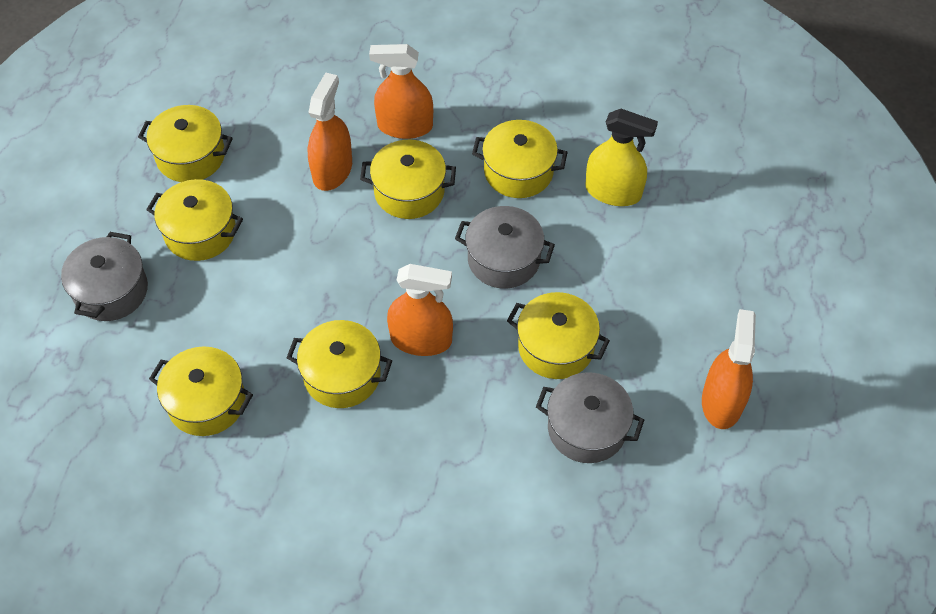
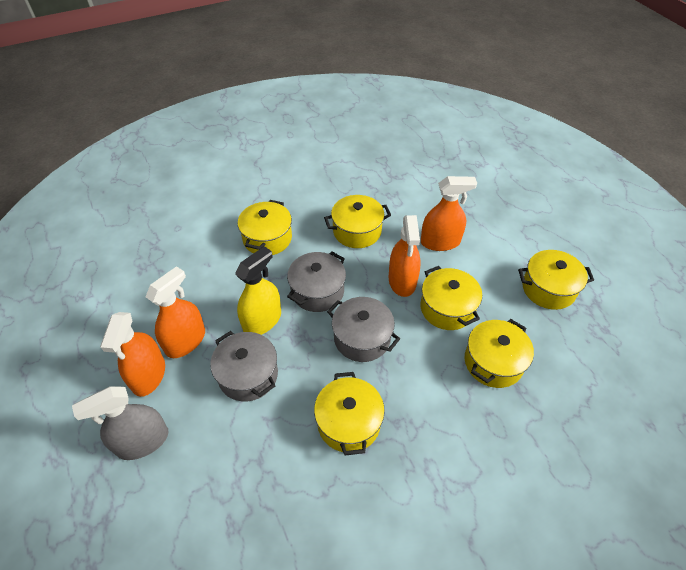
grey spray bottle: 0 -> 1
yellow pot: 7 -> 6

